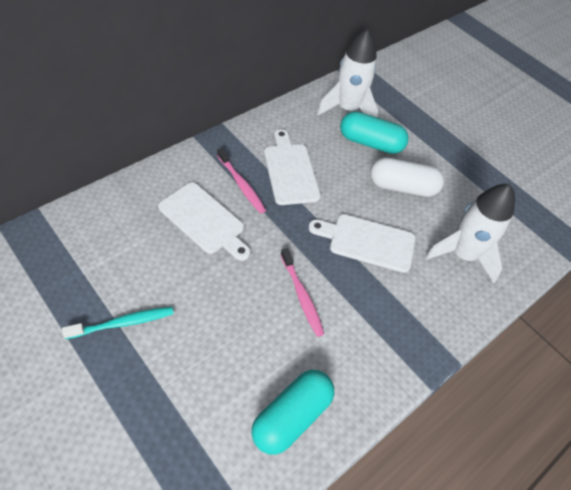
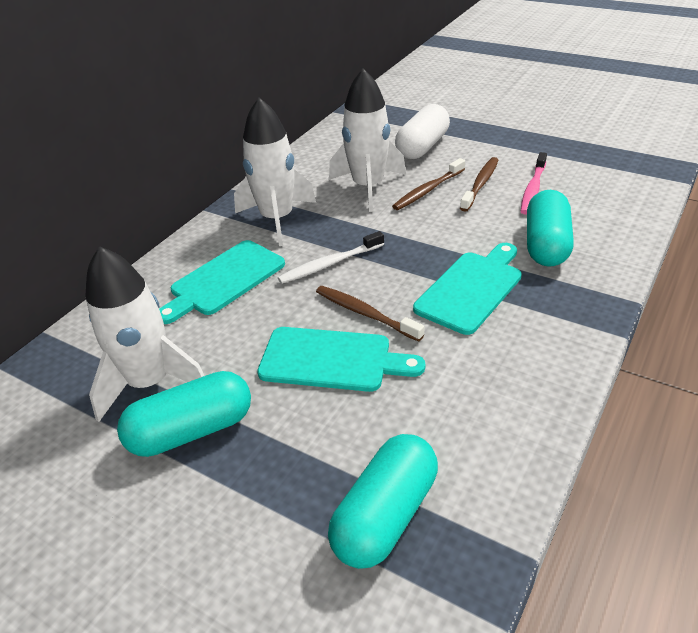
brown toothbrush: 0 -> 3
pink toothbrush: 2 -> 1
turquoise capsule: 2 -> 3
turquoise cutting board: 0 -> 3
turquoise toothbrush: 1 -> 0
white cutting board: 3 -> 0
white rocket: 2 -> 3
white toothbrush: 0 -> 1

